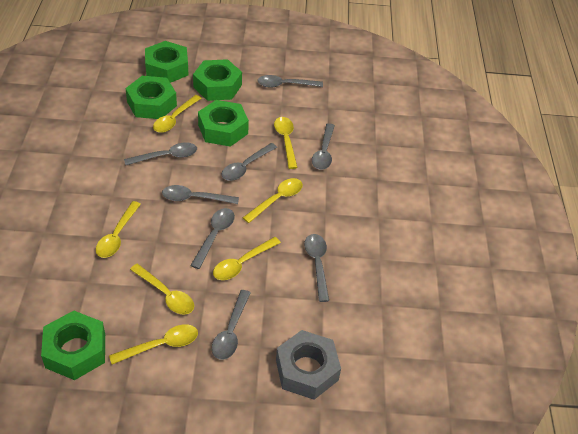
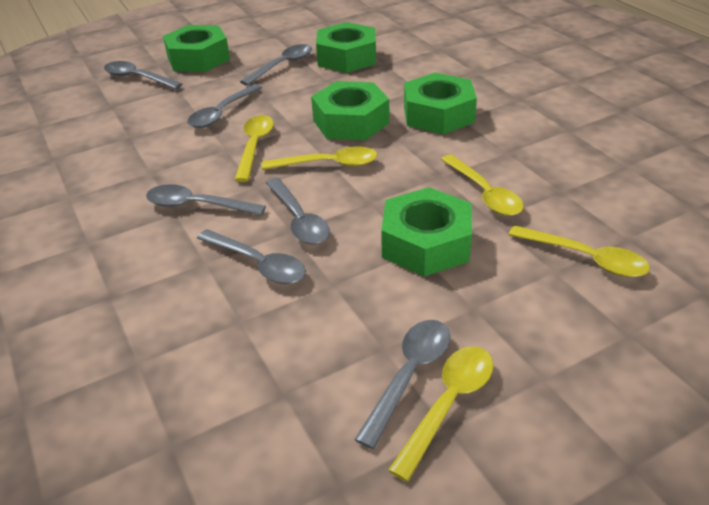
grey nut: 1 -> 0
grey spoon: 8 -> 7
yellow spoon: 7 -> 5

